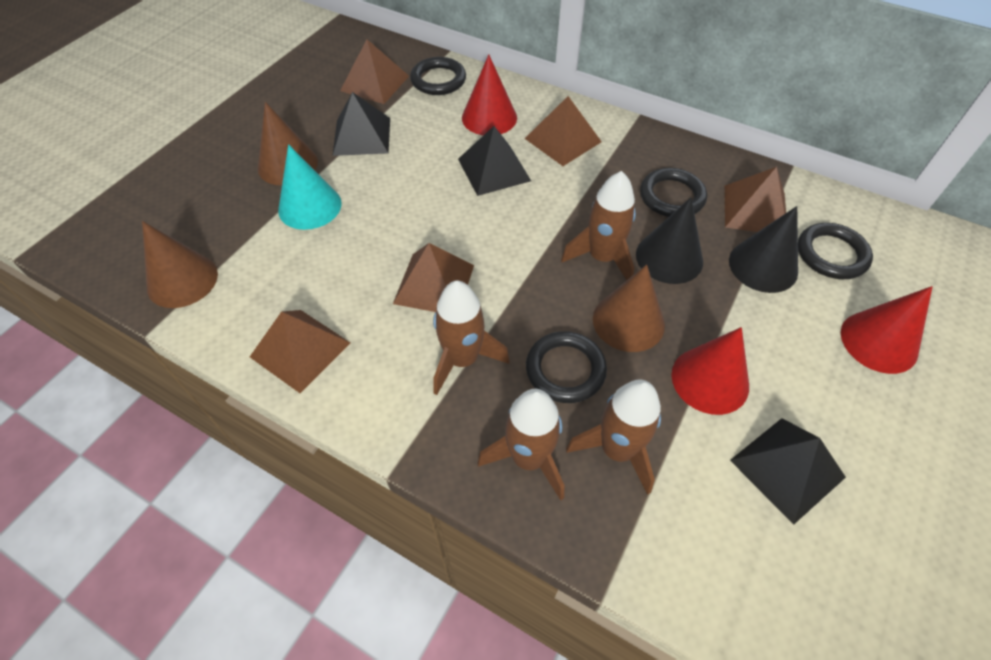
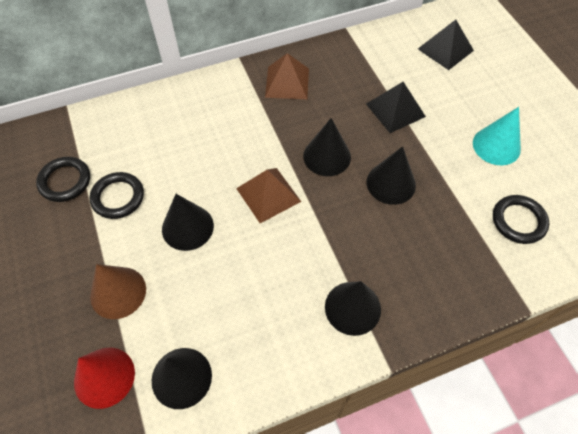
black cone: 2 -> 5
black pyramid: 3 -> 2
black ring: 4 -> 3
brown cone: 3 -> 1
brown pyramid: 5 -> 2
brown rocket: 4 -> 0
red cone: 3 -> 1

